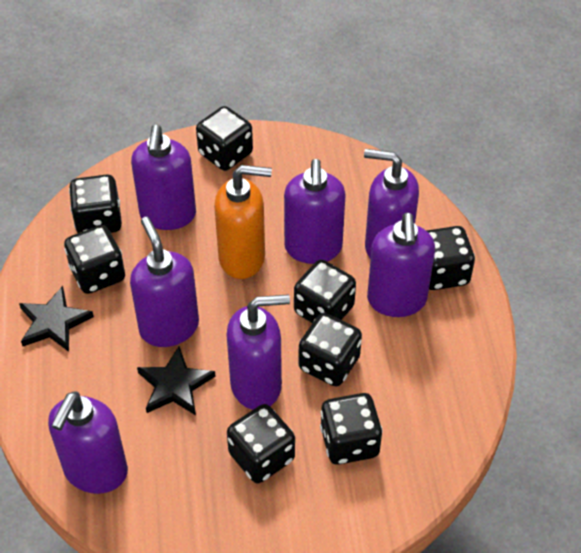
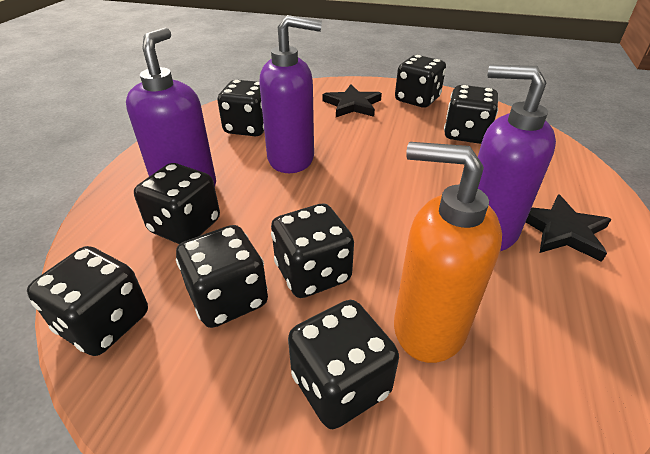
purple soap dispenser: 7 -> 3

